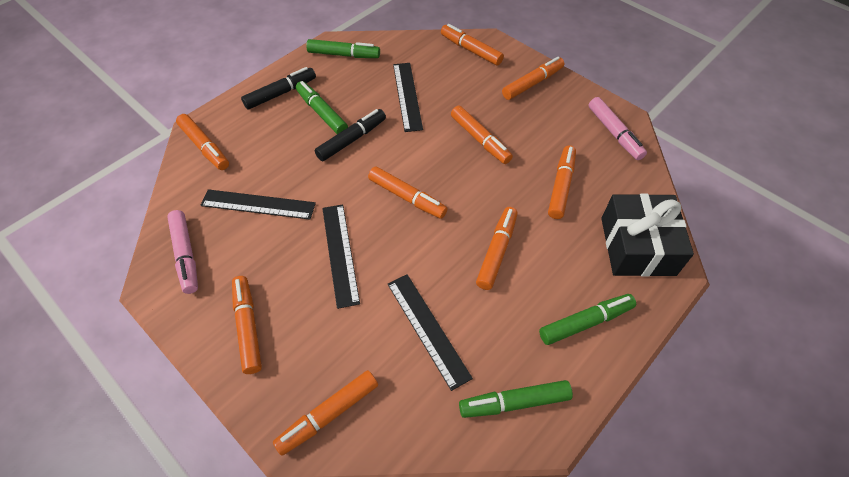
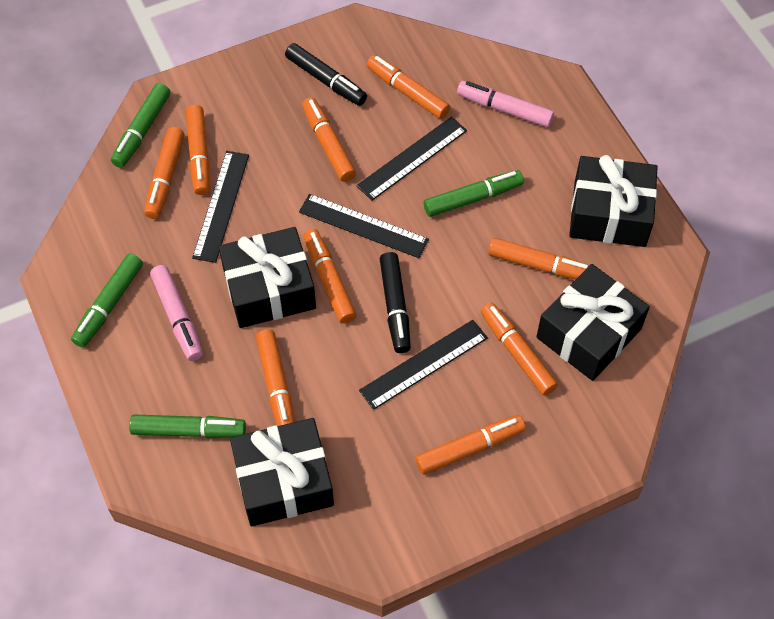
black gift: 1 -> 4

